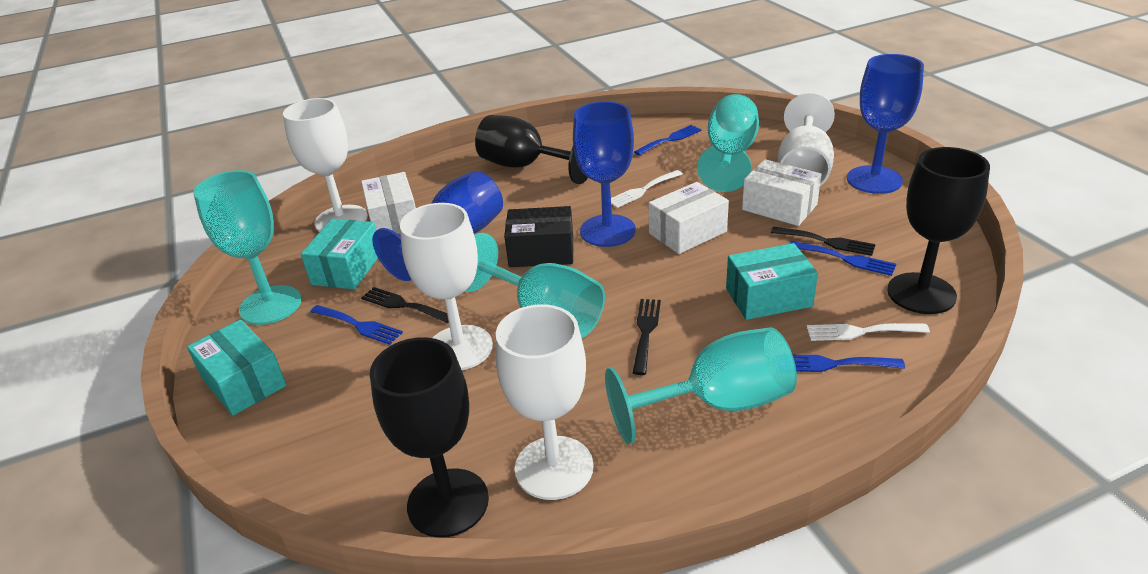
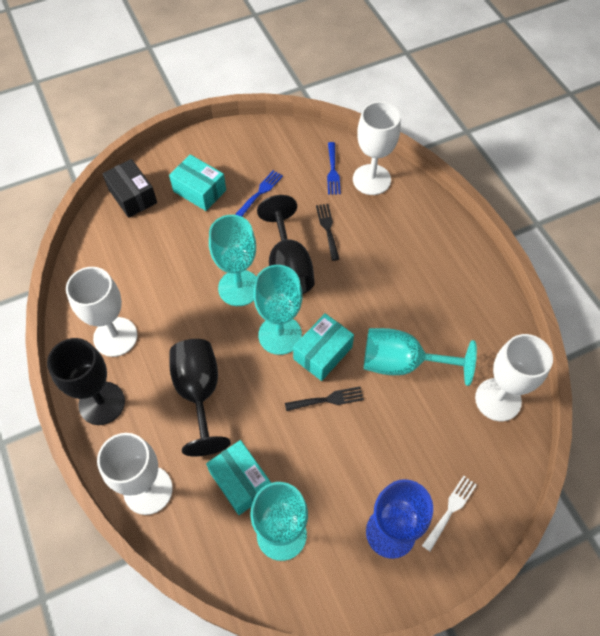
black fork: 3 -> 2
blue fork: 4 -> 2
blue goblet: 3 -> 1
white box: 3 -> 0
white fork: 2 -> 1

